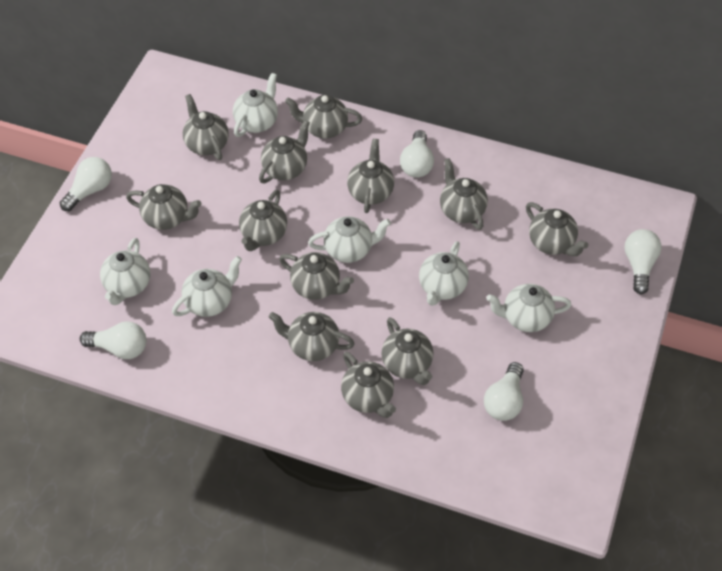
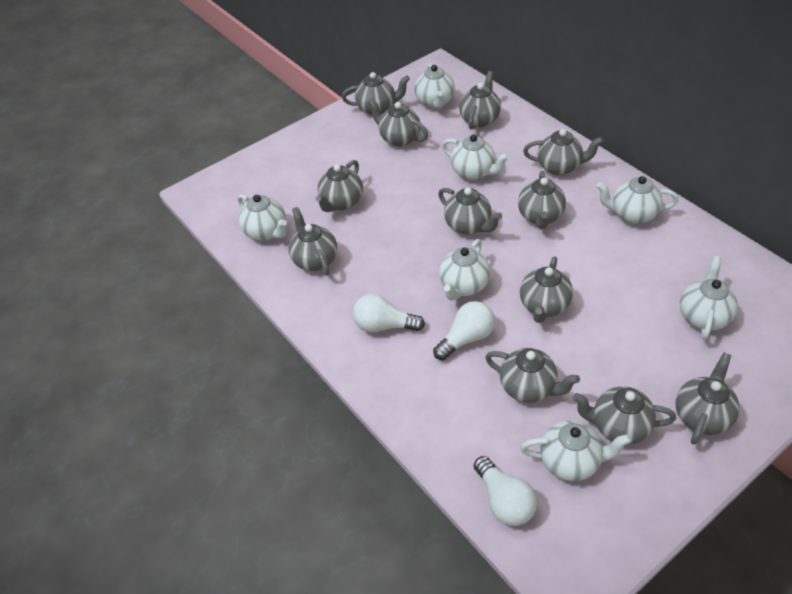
white light bulb: 5 -> 3
white teapot: 6 -> 7

